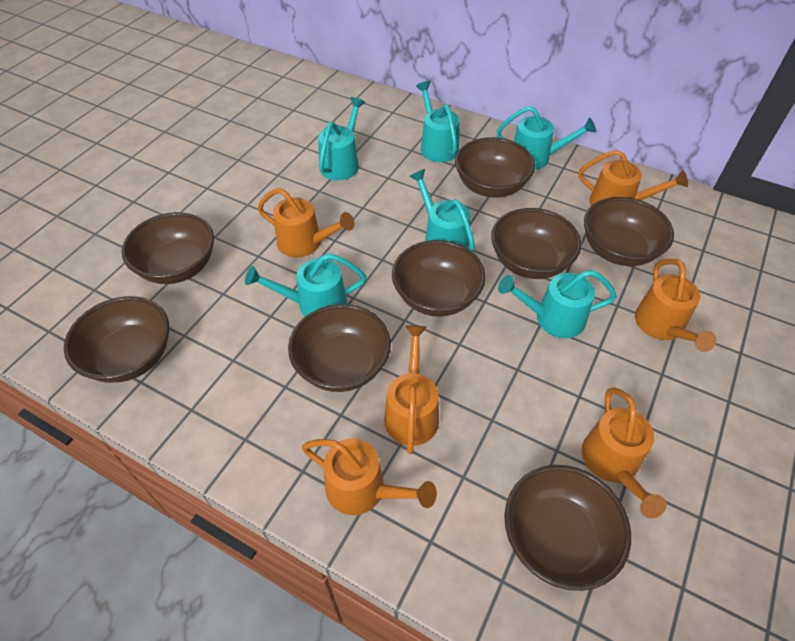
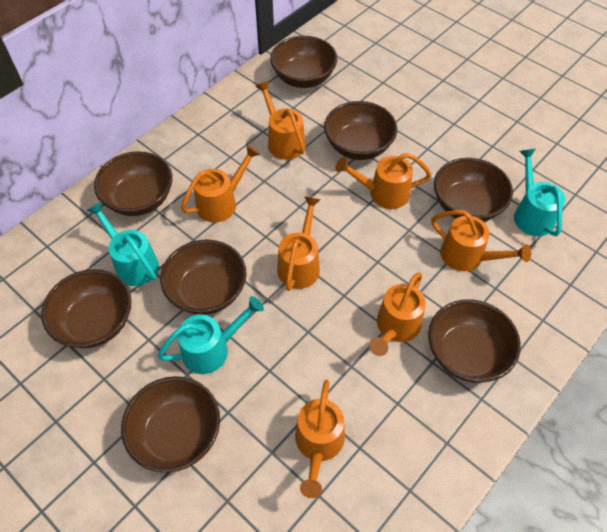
orange watering can: 6 -> 7
turquoise watering can: 6 -> 3

